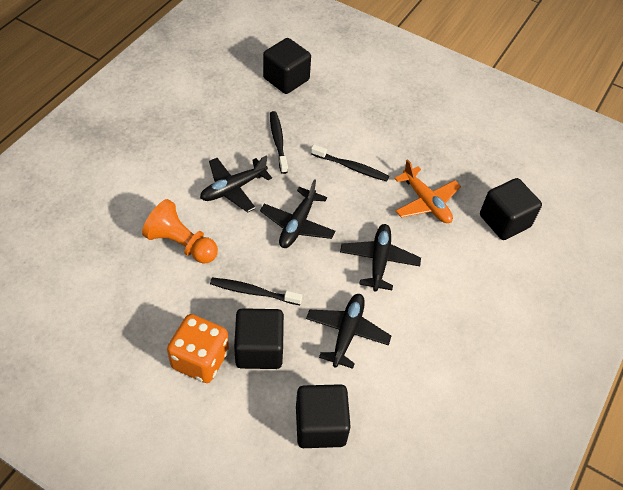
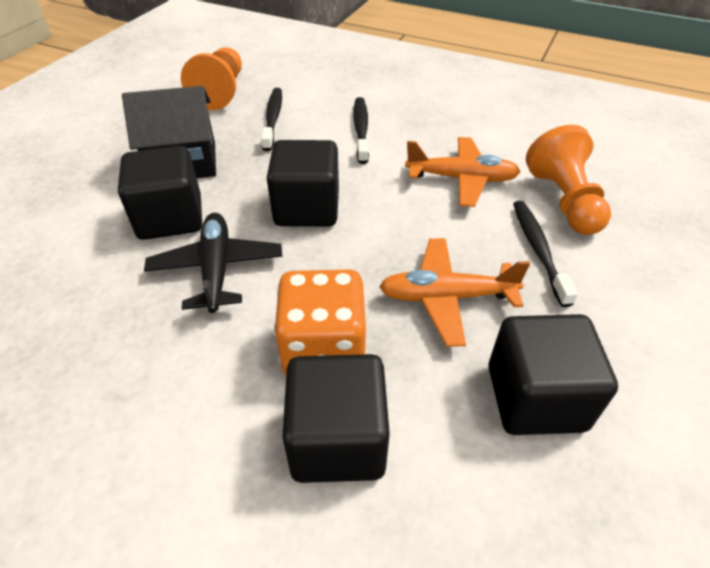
black house: 0 -> 1
black plane: 4 -> 1
orange pawn: 1 -> 2
orange plane: 1 -> 2

